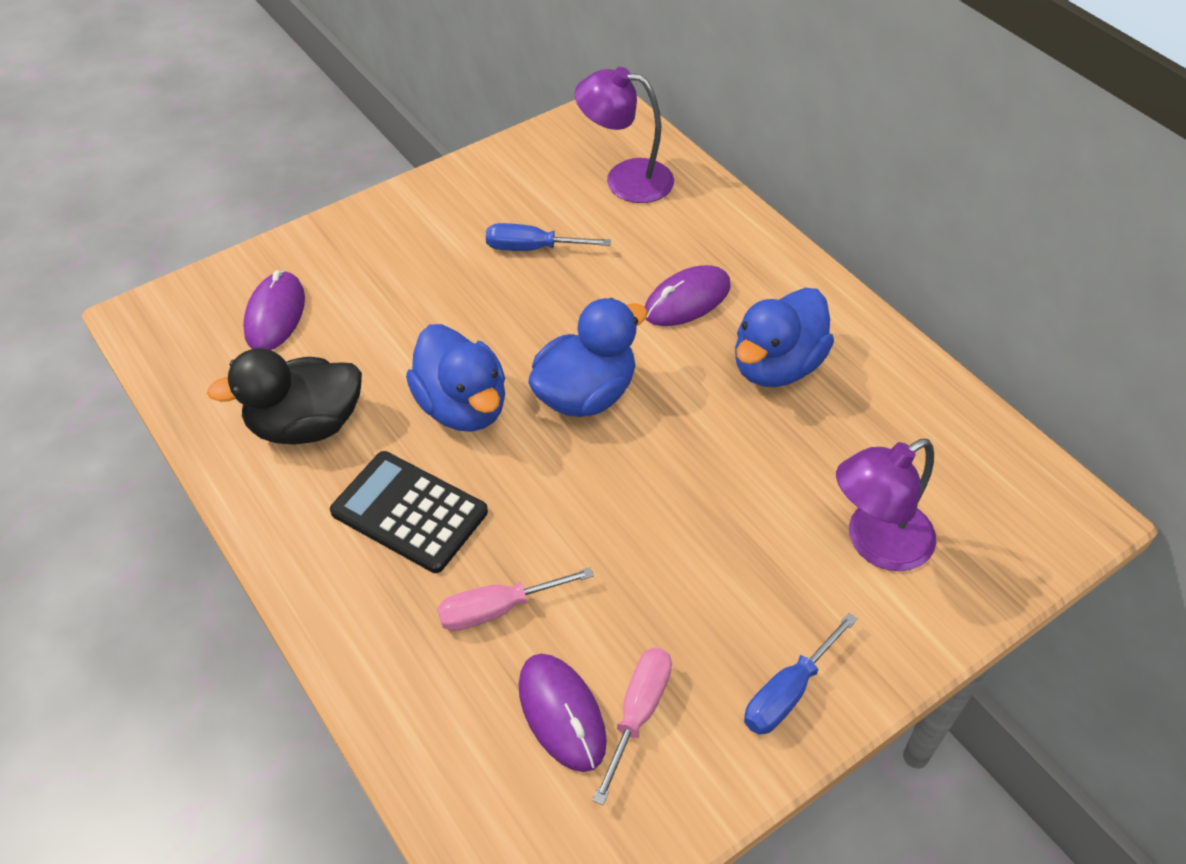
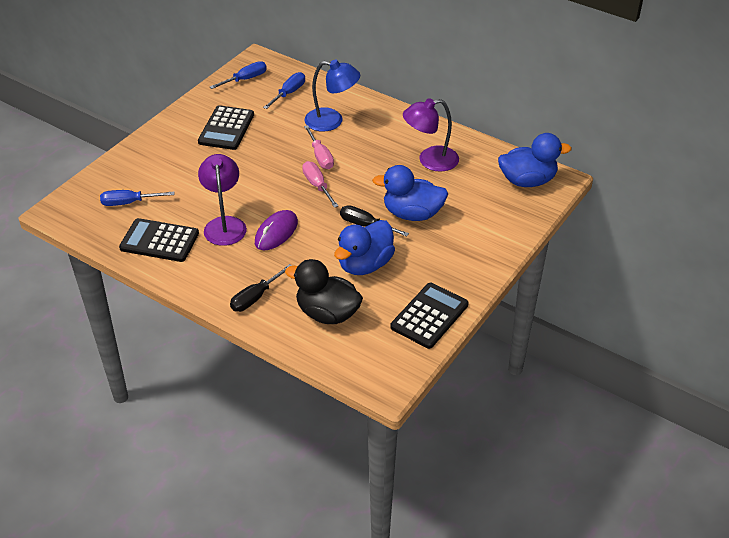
black calculator: 1 -> 3
black screwdriver: 0 -> 2
blue lamp: 0 -> 1
blue screwdriver: 2 -> 3
purple mouse: 3 -> 1

